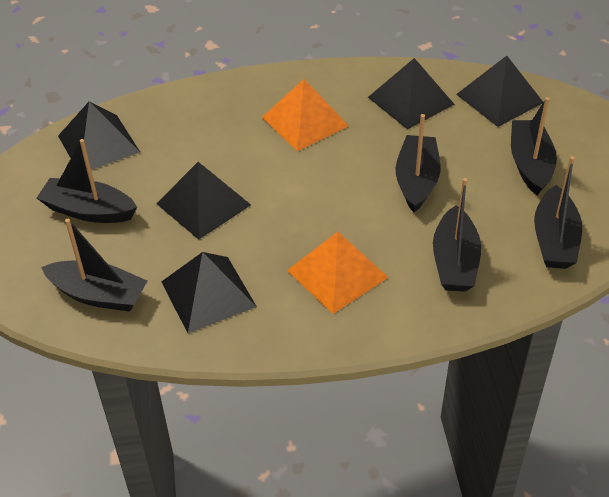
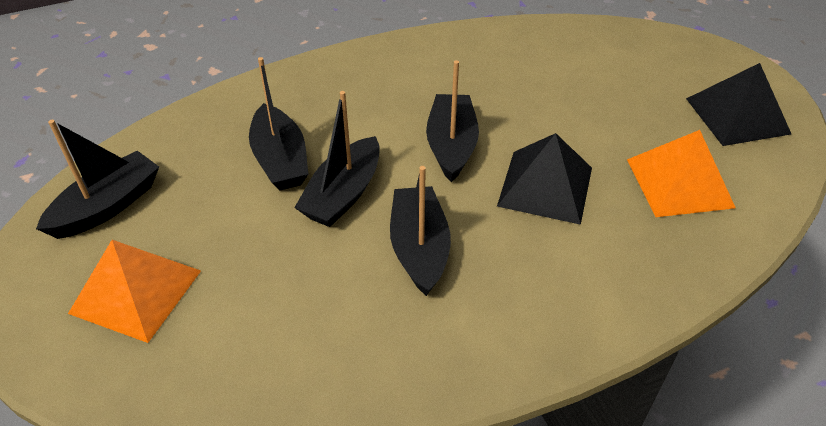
black boat: 6 -> 5
black pyramid: 5 -> 2

